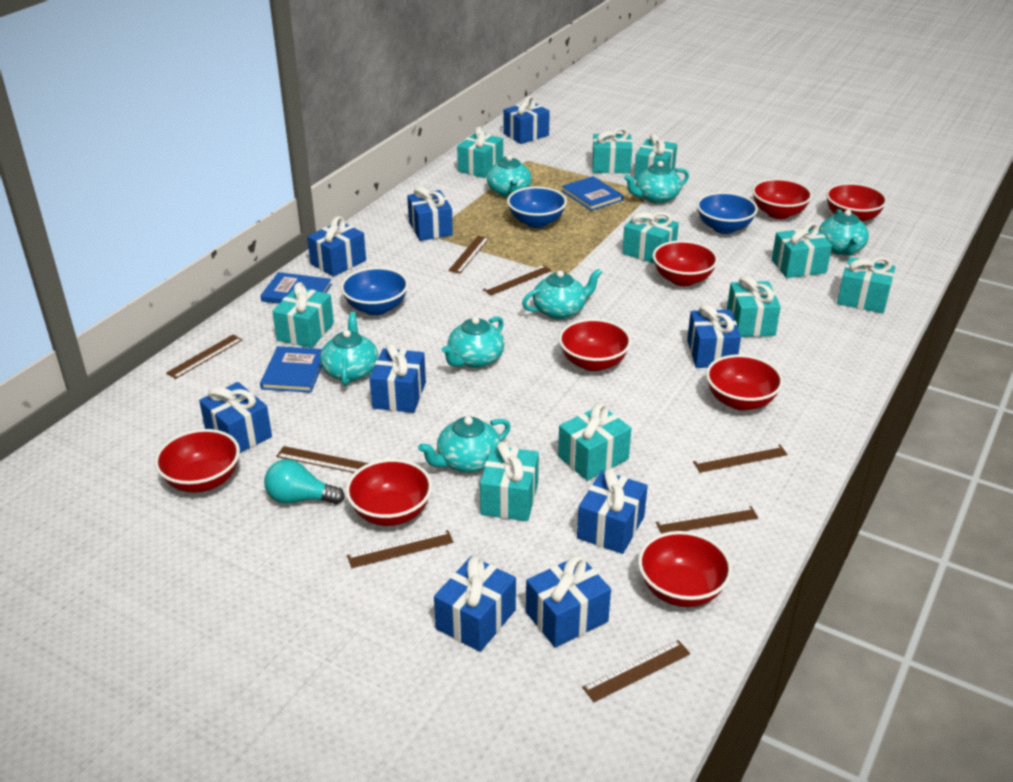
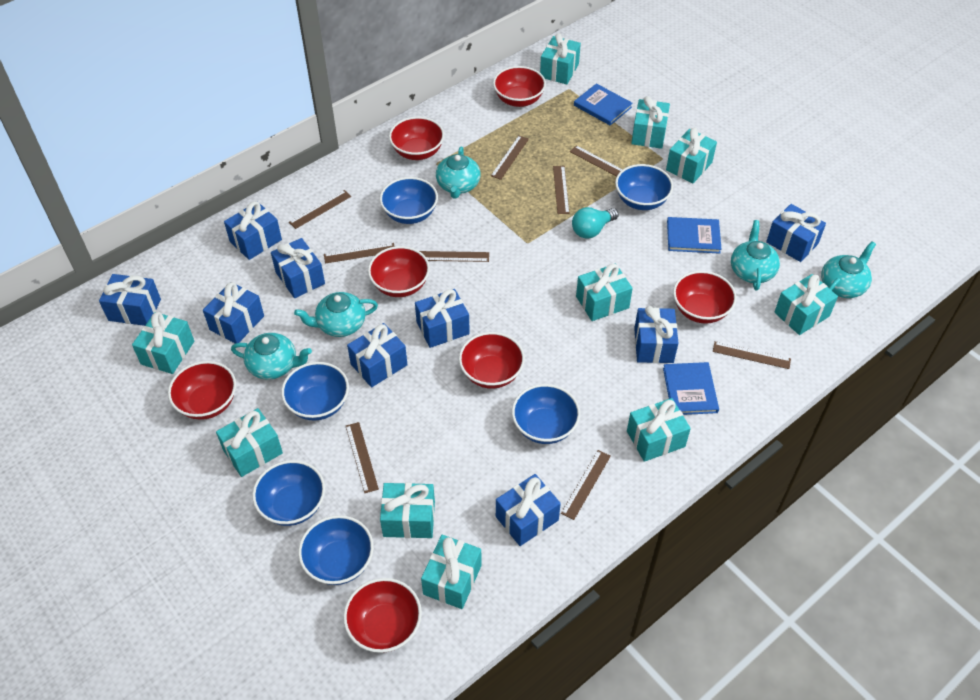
blue bowl: 3 -> 6
brown ruler: 8 -> 9
red bowl: 8 -> 7
turquoise teapot: 7 -> 5

